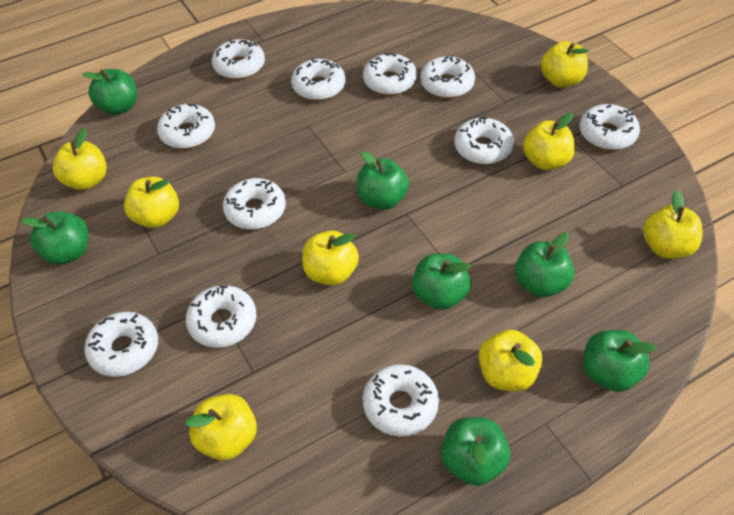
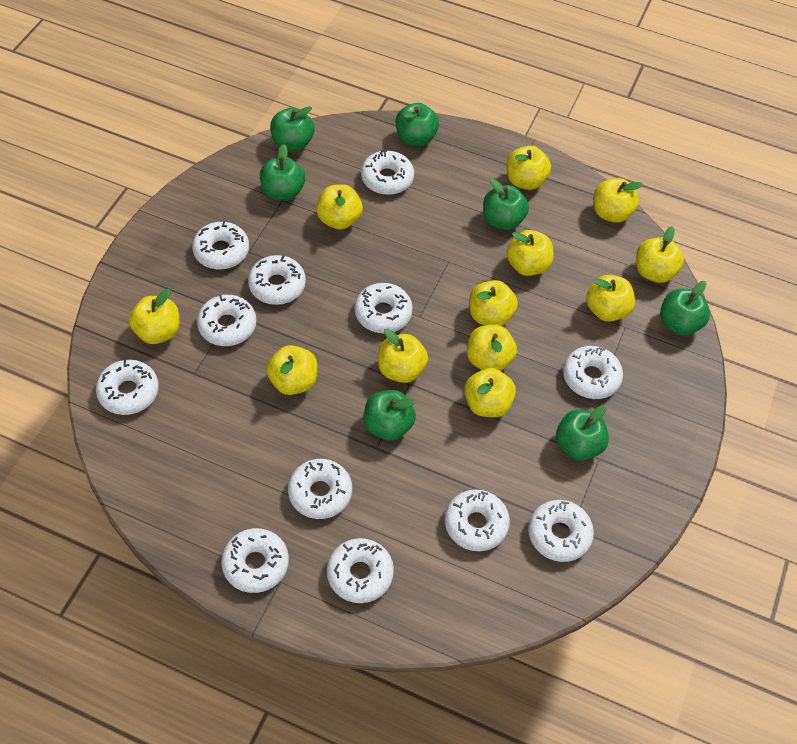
white donut: 11 -> 12
yellow apple: 8 -> 12

